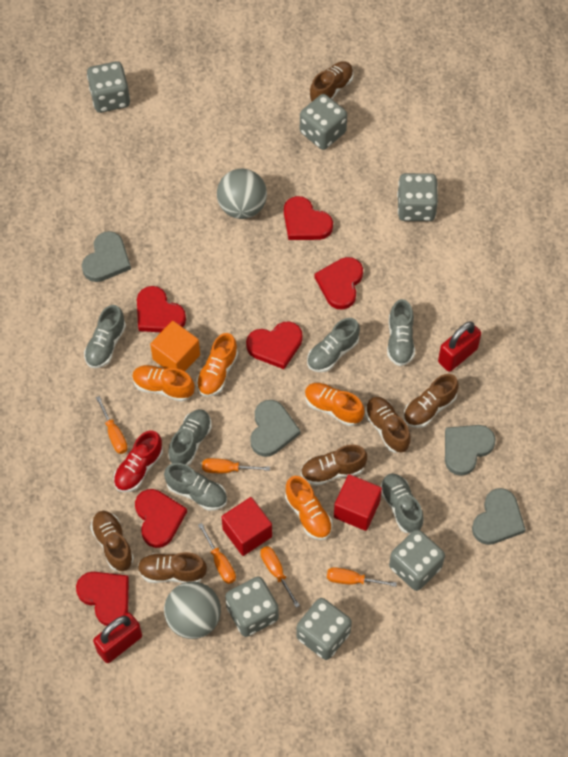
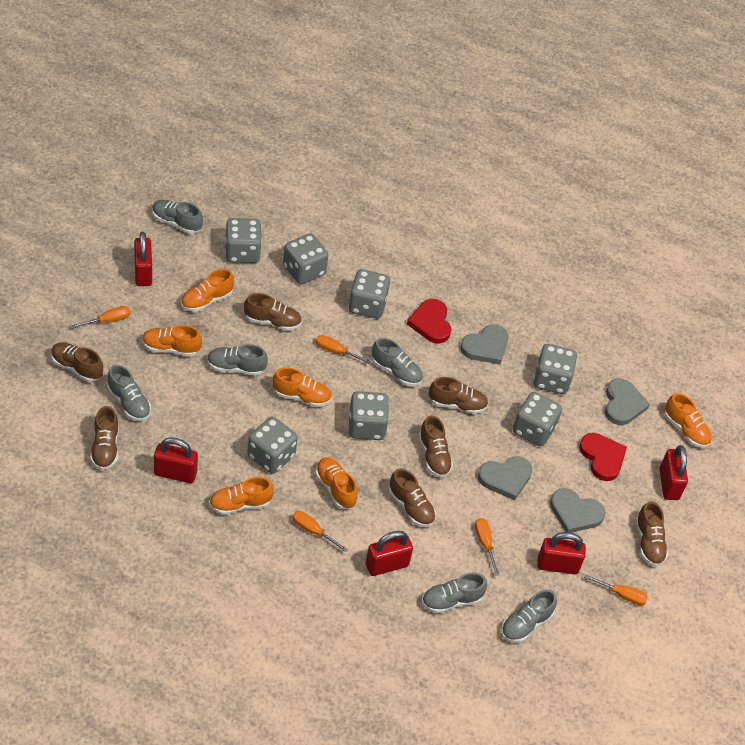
brown shoe: 6 -> 7
grey ball: 2 -> 0
grey dice: 6 -> 7
orange cube: 1 -> 0
orange shoe: 4 -> 6
red cube: 2 -> 0
red heart: 6 -> 2
red padlock: 2 -> 5
red shoe: 1 -> 0

